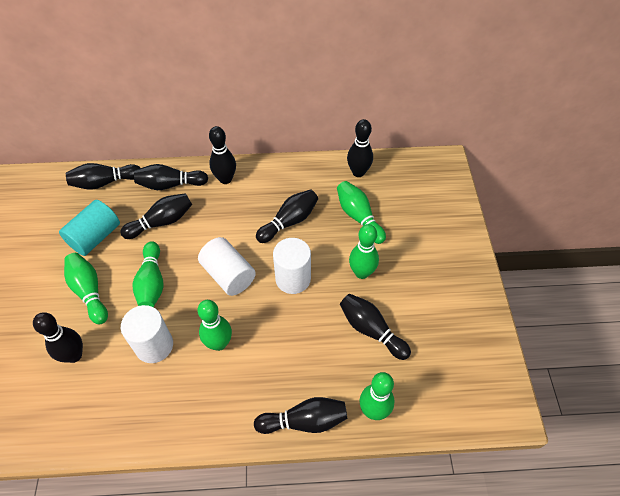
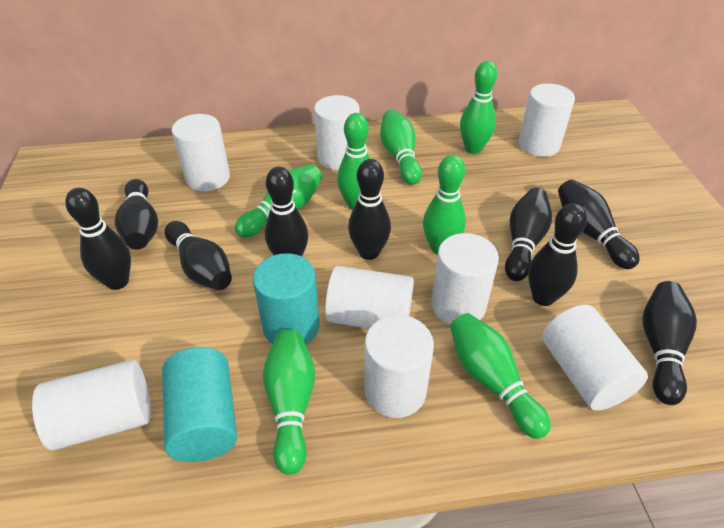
green bowling pin: 6 -> 7
turquoise cylinder: 1 -> 2
white cylinder: 3 -> 8

